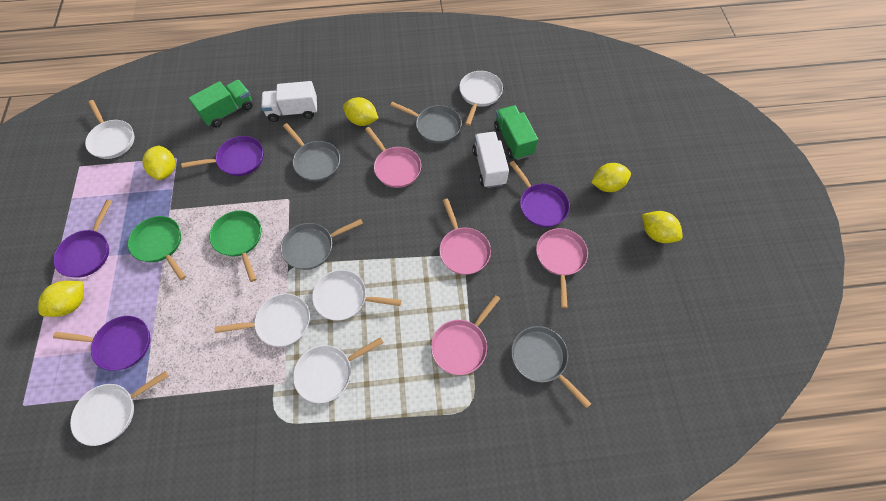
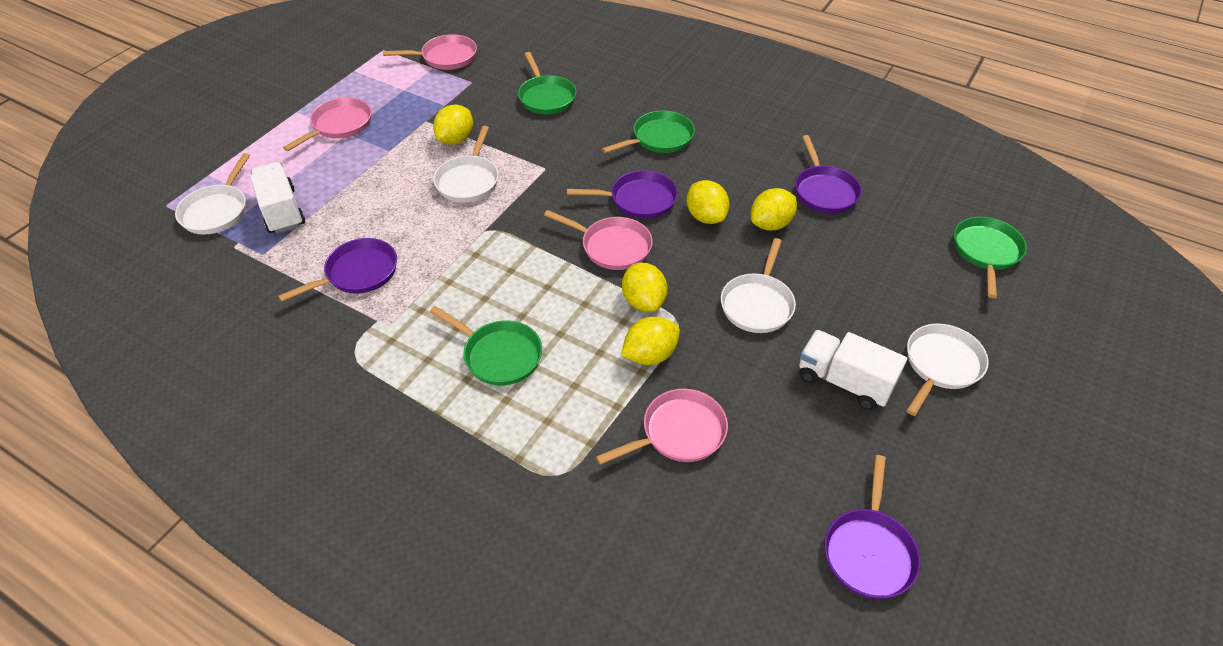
green pan: 2 -> 4
green truck: 2 -> 0
grey pan: 4 -> 0
white pan: 6 -> 4

